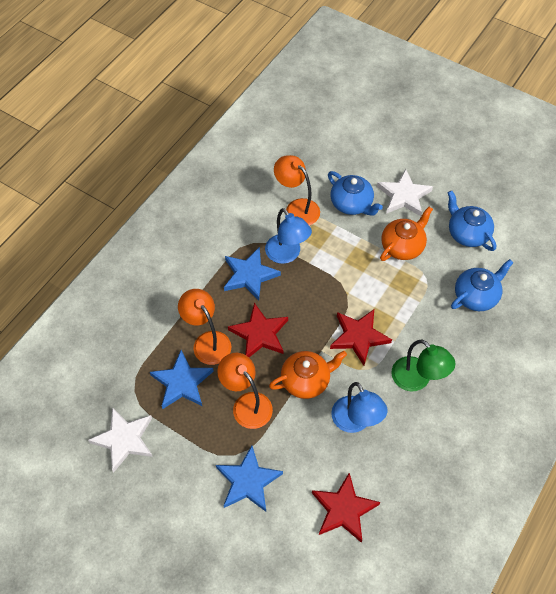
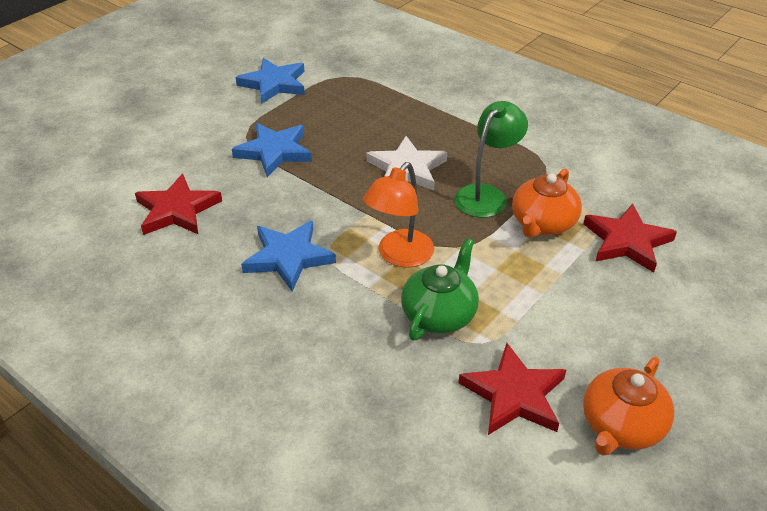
blue lamp: 2 -> 0
blue teapot: 3 -> 0
green teapot: 0 -> 1
orange lamp: 3 -> 1
white star: 2 -> 1

